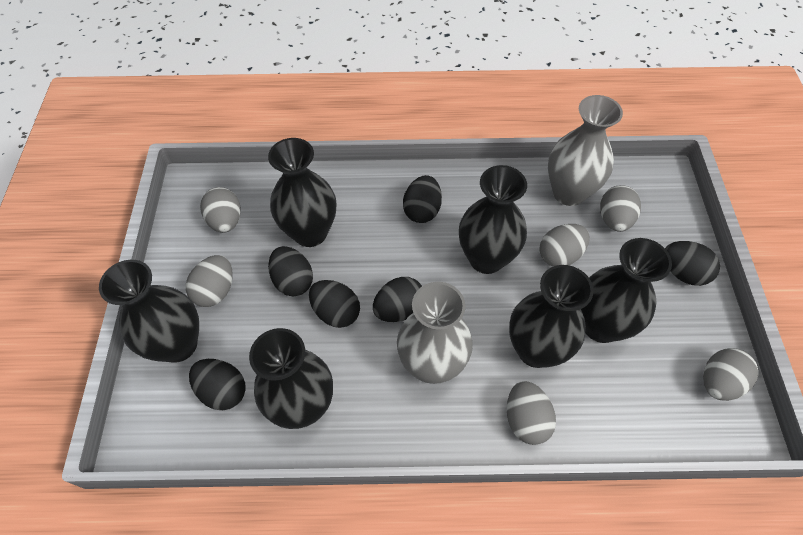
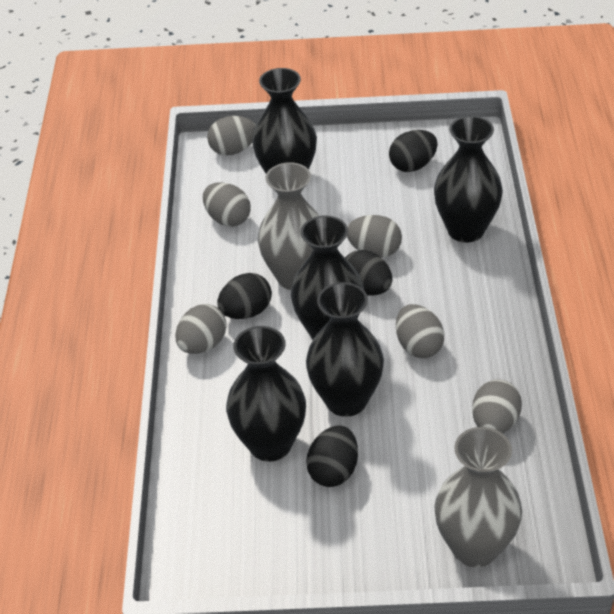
black egg: 6 -> 4
black vase: 6 -> 5

